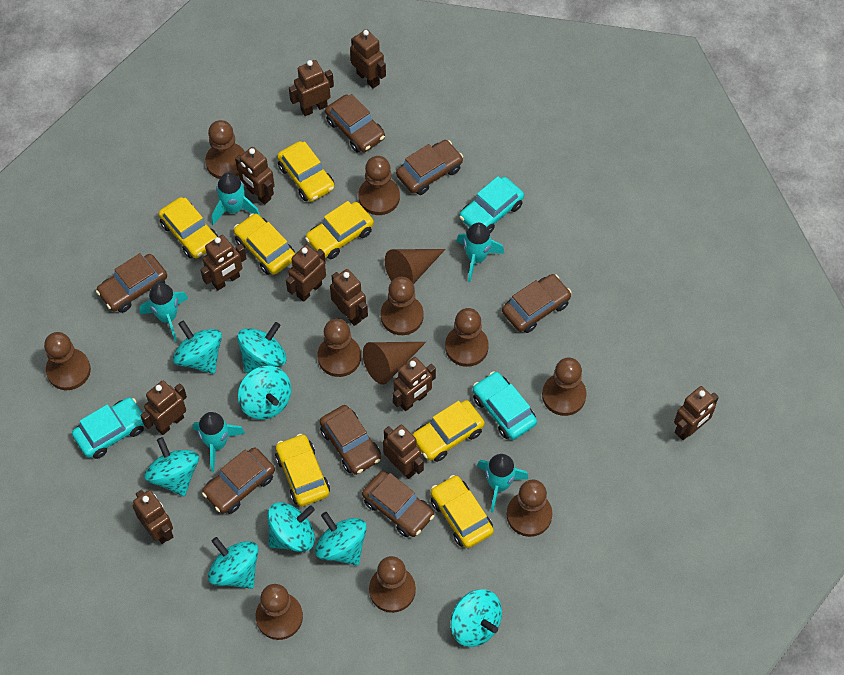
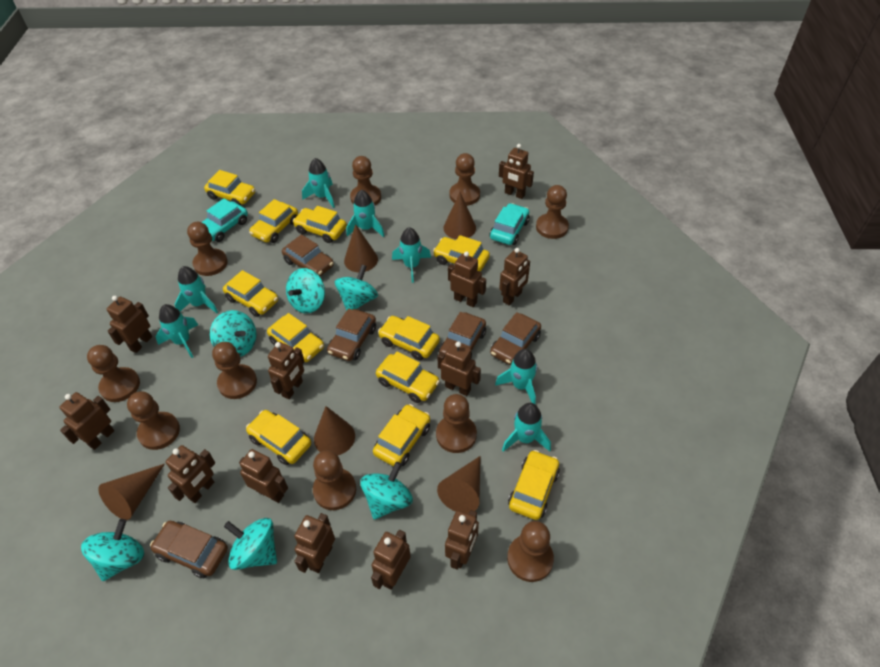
brown car: 7 -> 5
brown cone: 2 -> 5
brown robot: 11 -> 12
turquoise car: 3 -> 2
turquoise rocket: 5 -> 7
turquoise spinning top: 8 -> 6
yellow car: 7 -> 11

